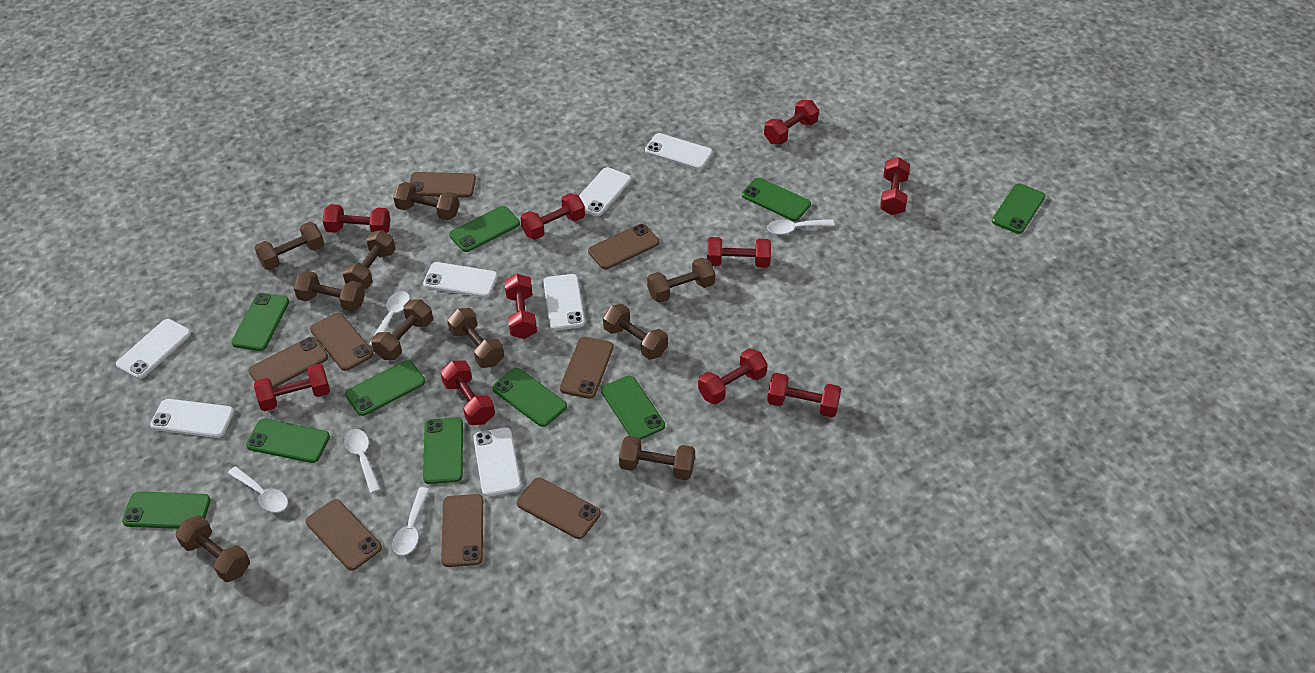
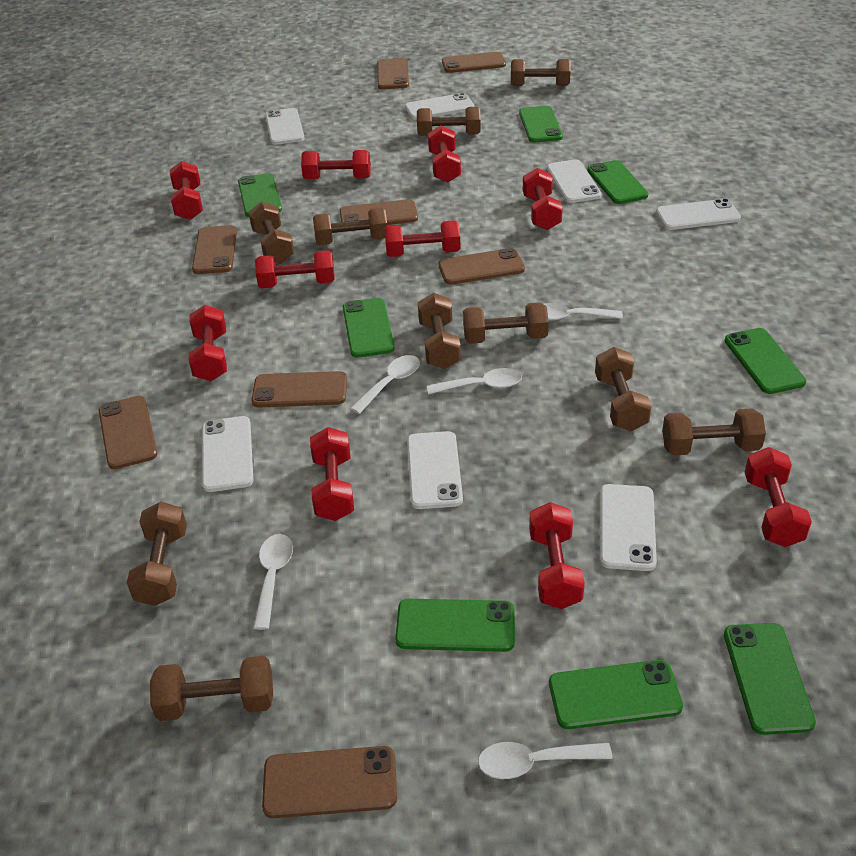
green phone: 10 -> 8

